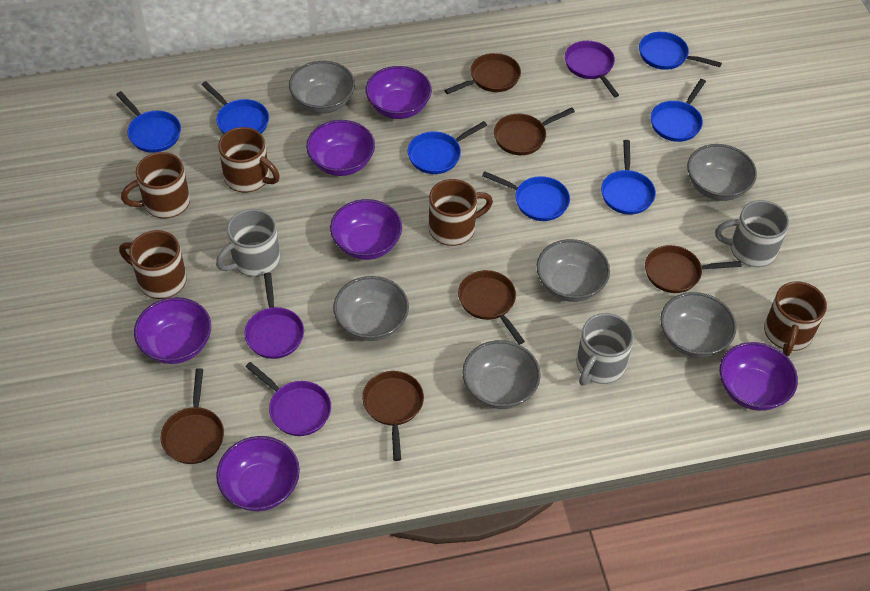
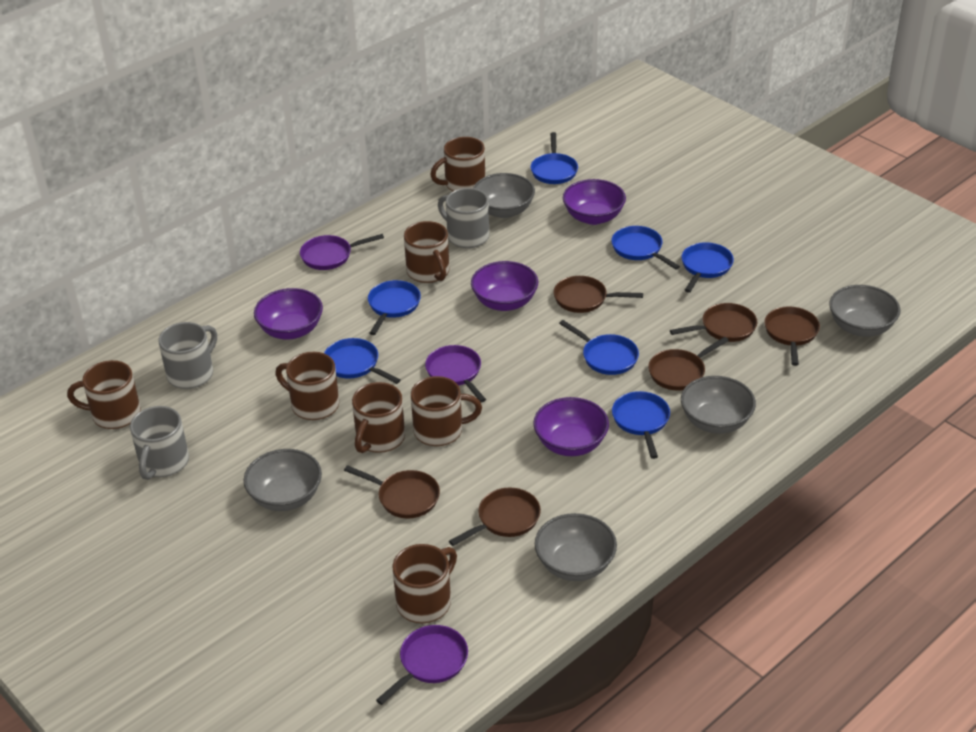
brown mug: 5 -> 7
grey bowl: 6 -> 5
purple bowl: 6 -> 4

